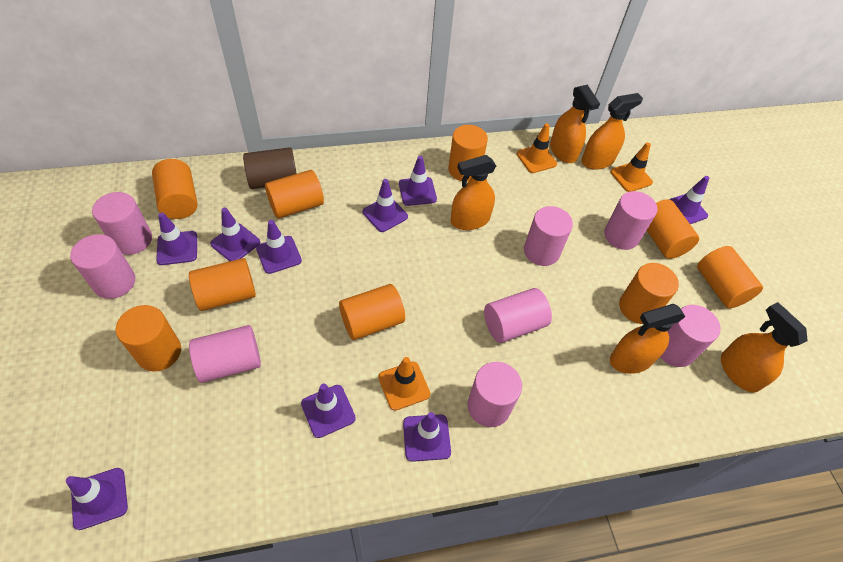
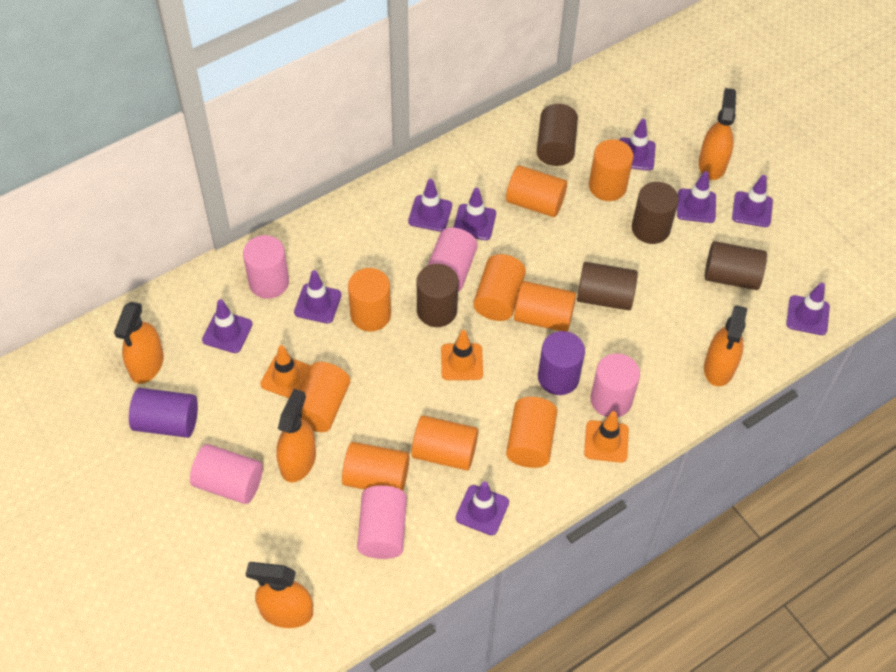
brown cylinder: 1 -> 5
pink cylinder: 8 -> 5
purple cylinder: 0 -> 2

